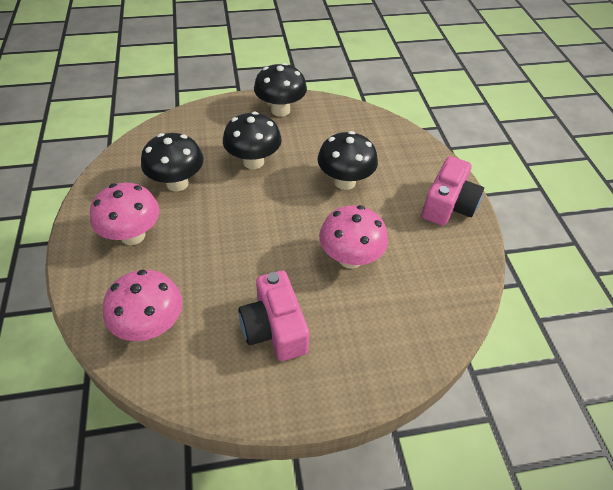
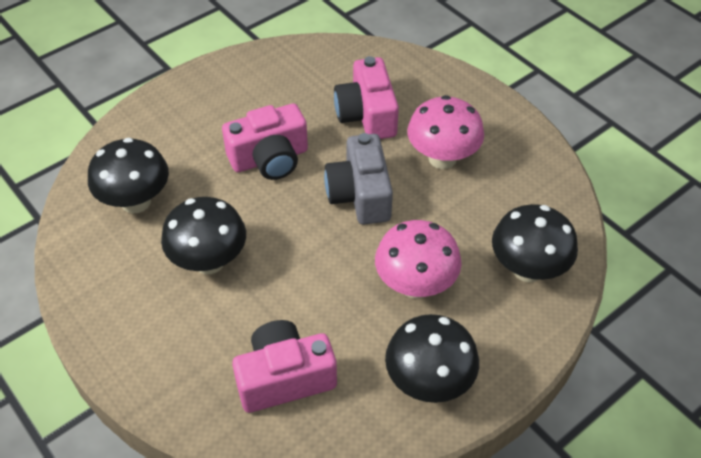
grey camera: 0 -> 1
pink camera: 2 -> 3
pink mushroom: 3 -> 2

